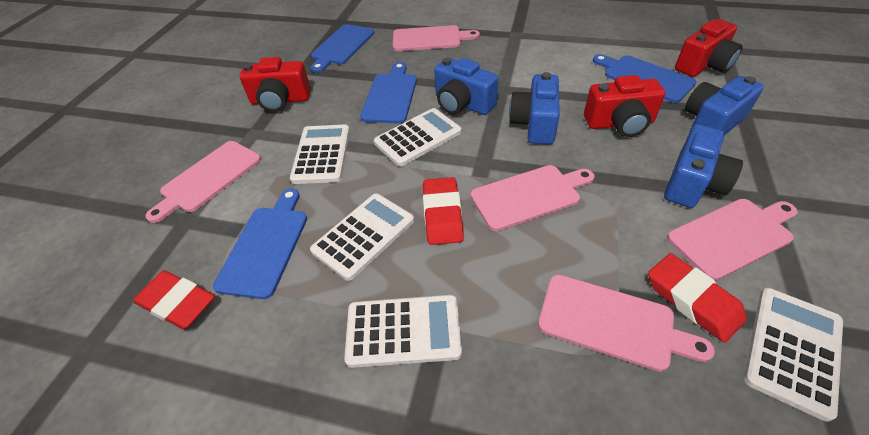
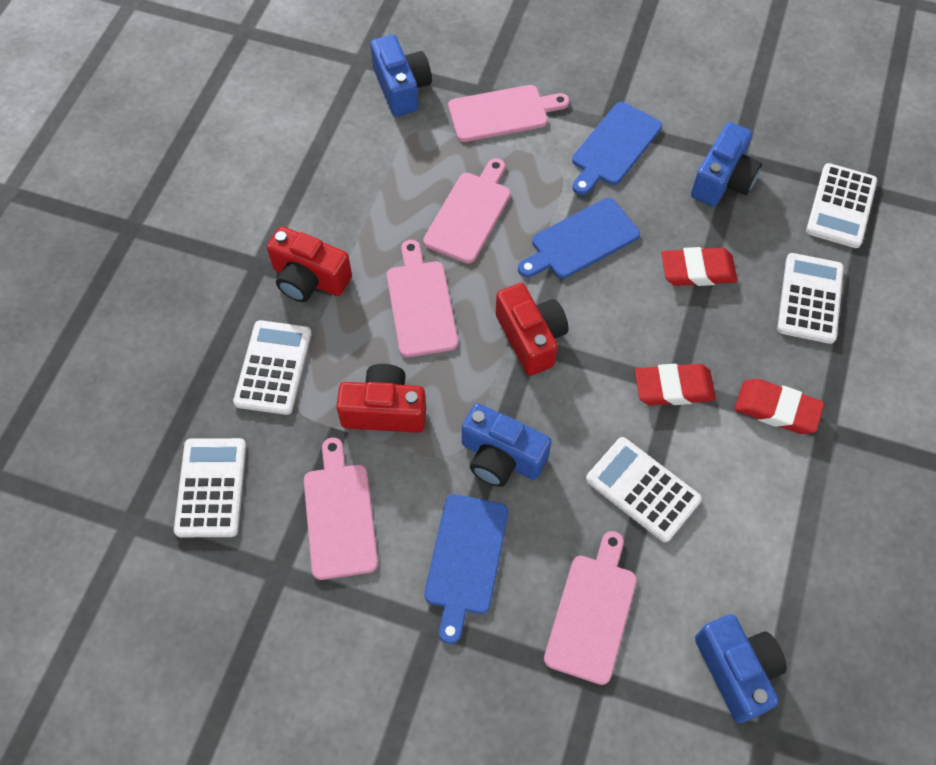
blue cutting board: 4 -> 3

